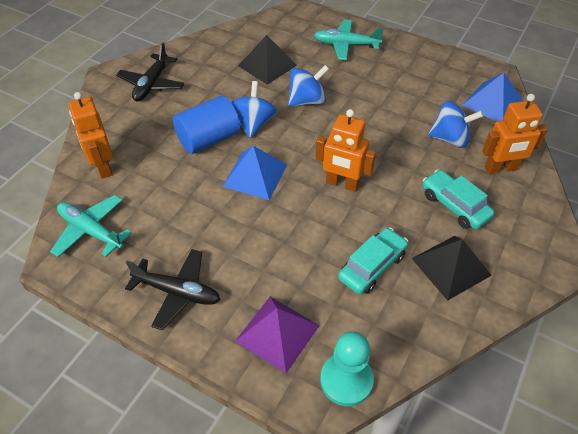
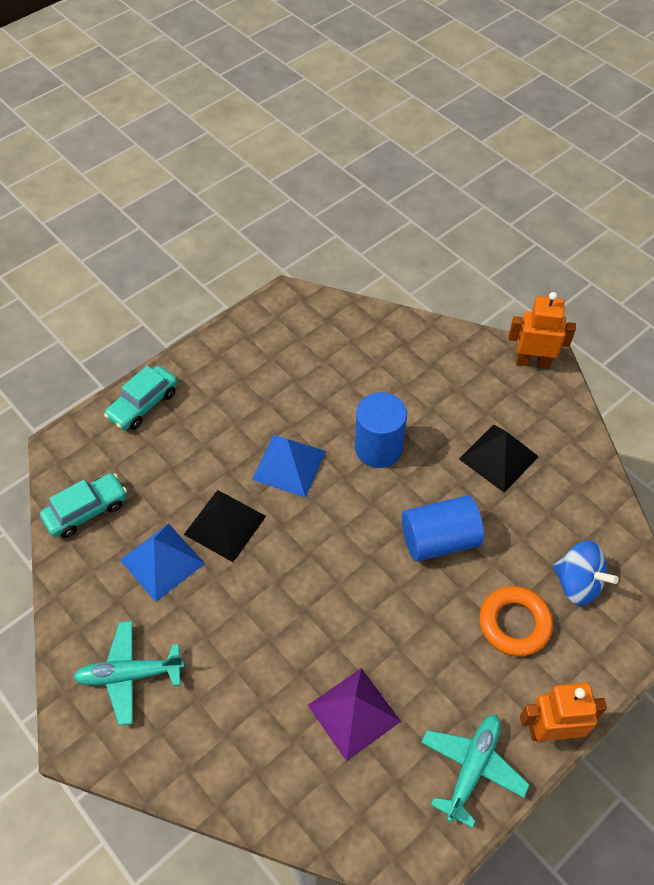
black plane: 2 -> 0
blue cylinder: 1 -> 2
blue spinning top: 3 -> 1
orange ring: 0 -> 1
orange robot: 3 -> 2
turquoise pawn: 1 -> 0

